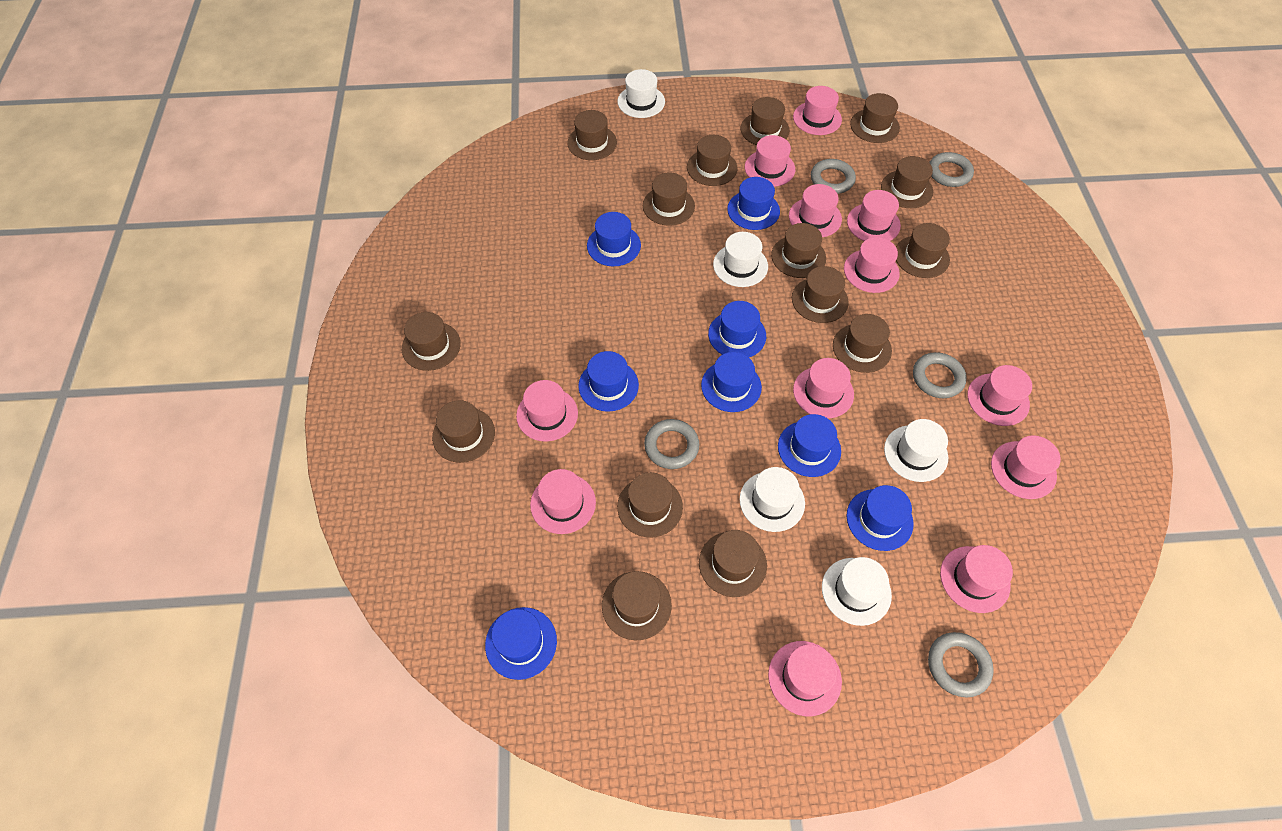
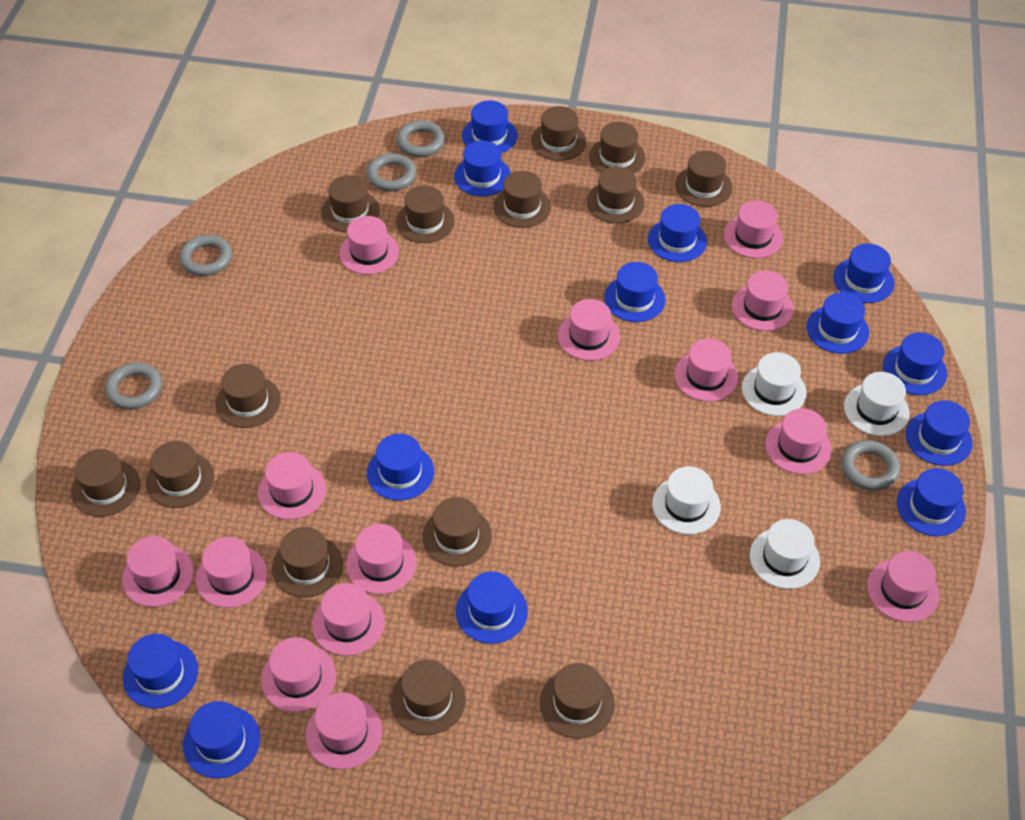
blue hat: 8 -> 13
brown hat: 15 -> 14
pink hat: 12 -> 14
white hat: 5 -> 4

